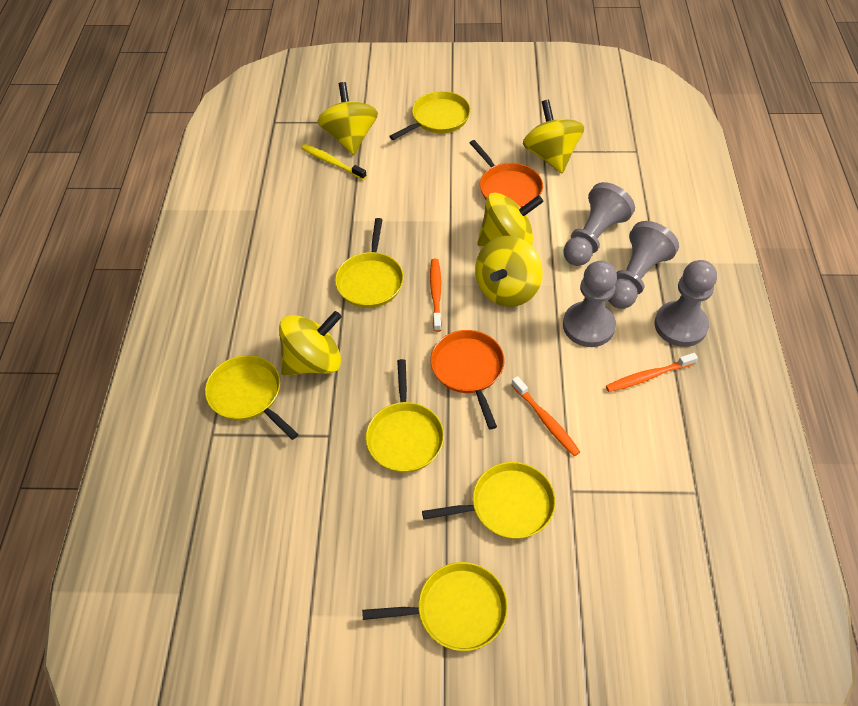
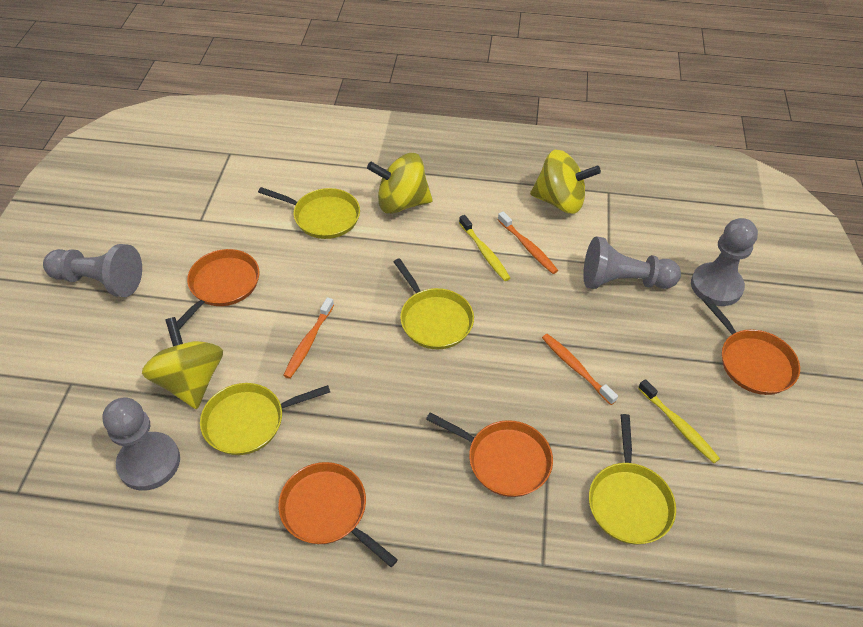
orange pan: 2 -> 4
yellow pan: 6 -> 4
yellow spinning top: 5 -> 3
yellow toothbrush: 1 -> 2

